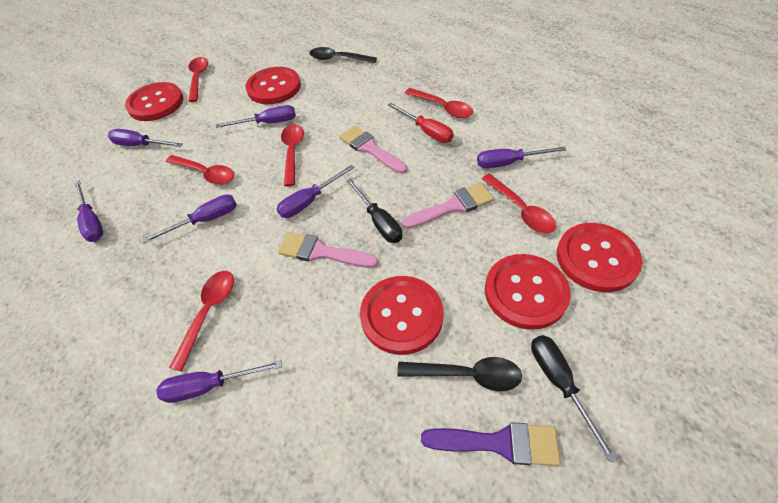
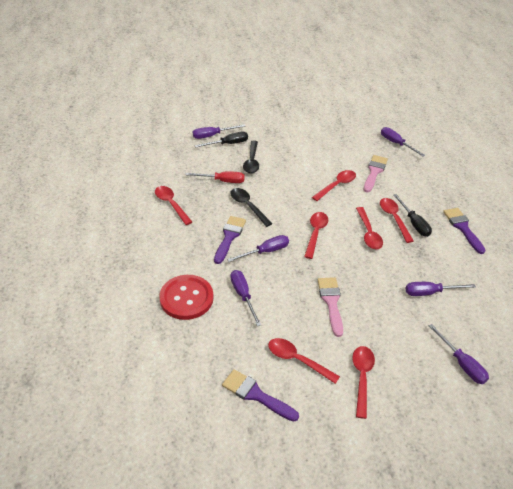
pink brush: 3 -> 2
purple brush: 1 -> 3
purple screwdriver: 7 -> 6
red button: 5 -> 1
red spoon: 6 -> 7

